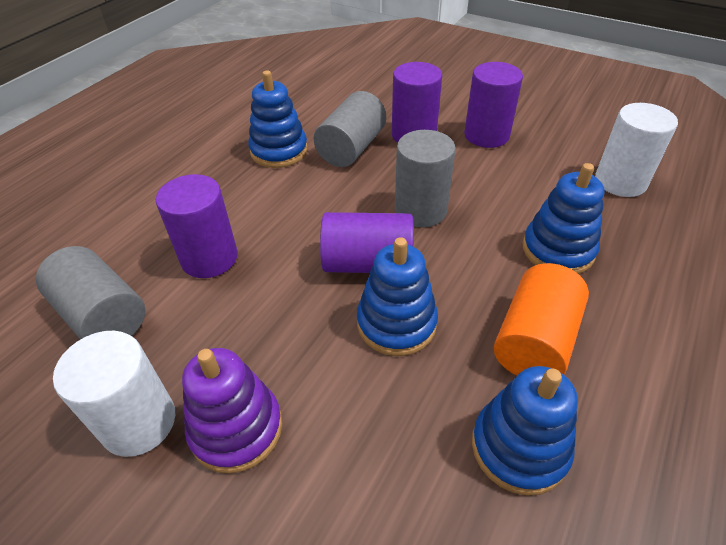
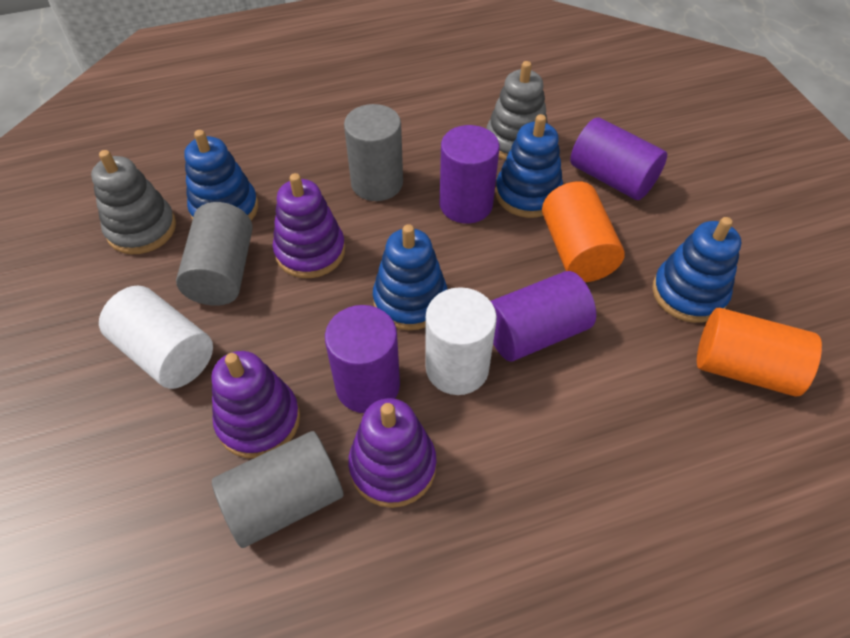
grey stacking toy: 0 -> 2
orange cylinder: 1 -> 2
purple stacking toy: 1 -> 3

